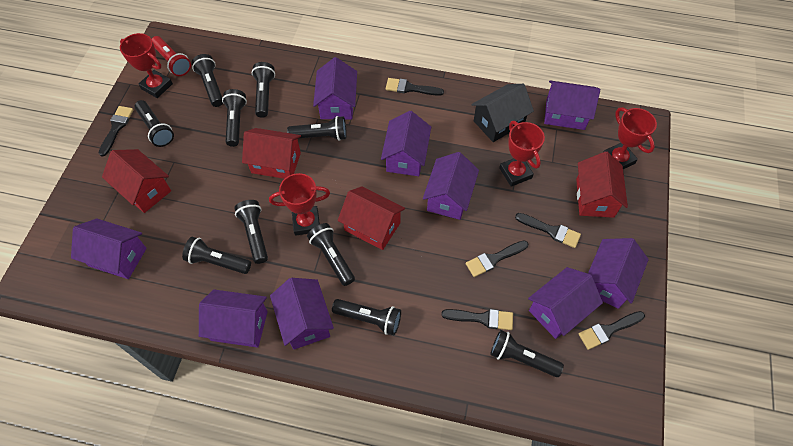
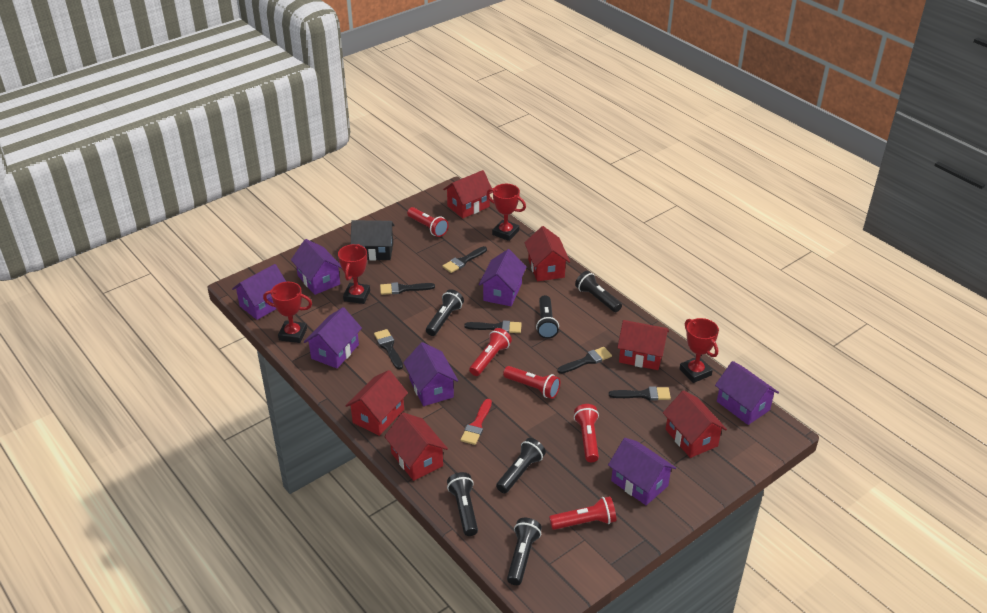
black flashlight: 10 -> 6
purple house: 9 -> 7
red brush: 0 -> 1
red flashlight: 1 -> 5
red house: 4 -> 6

